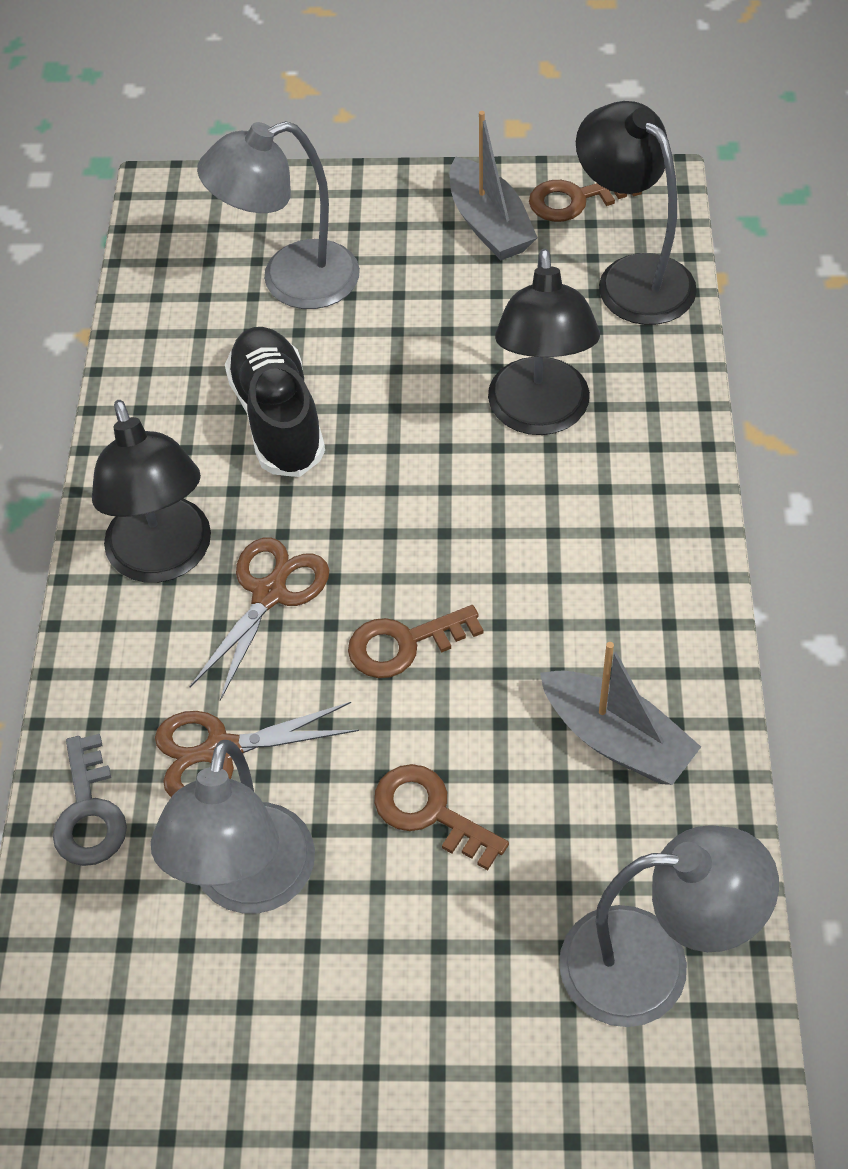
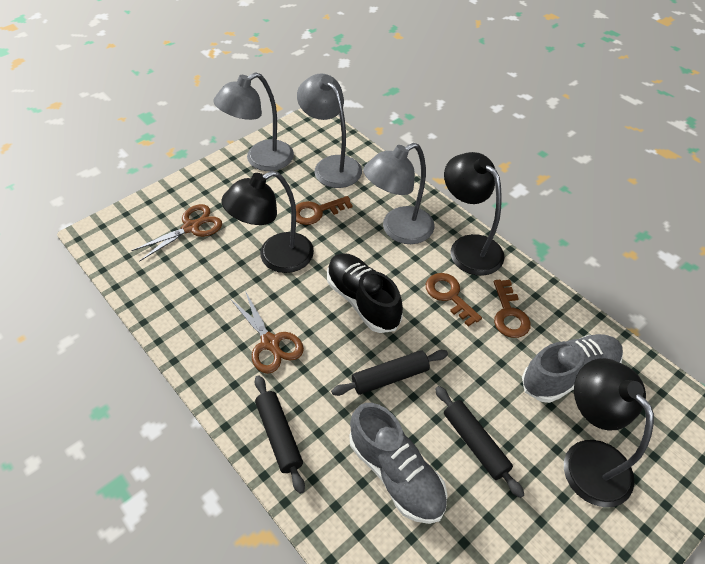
black rolling pin: 0 -> 3
grey boat: 2 -> 0
grey key: 1 -> 0
grey shoe: 0 -> 2

